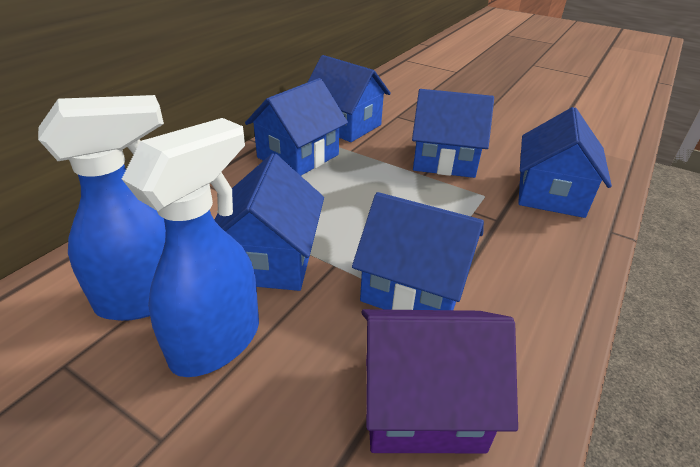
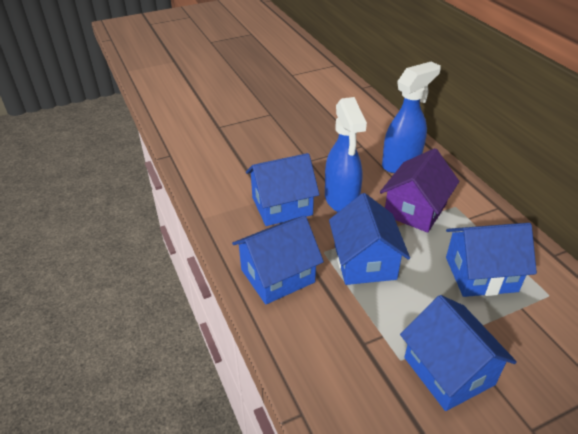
blue house: 6 -> 5

